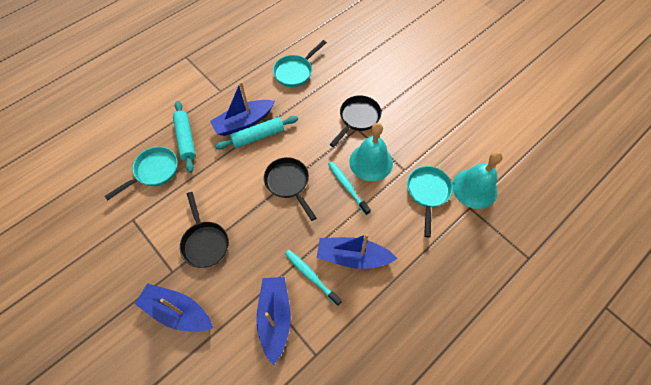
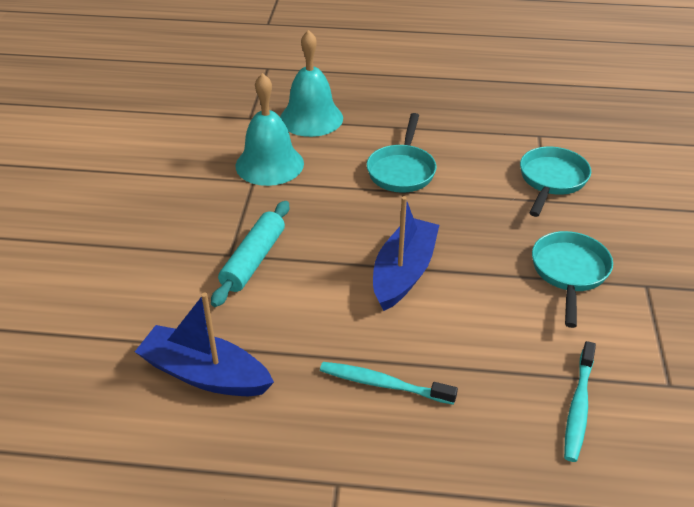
black pan: 3 -> 0
blue boat: 4 -> 2
turquoise rolling pin: 2 -> 1

